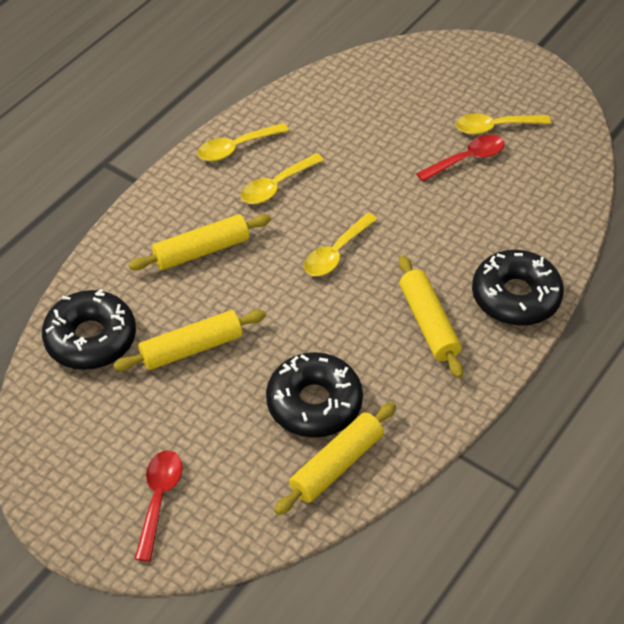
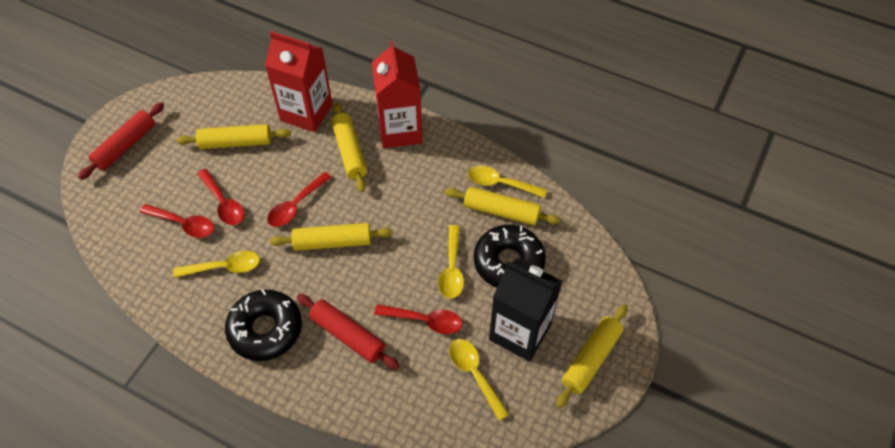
black carton: 0 -> 1
black donut: 3 -> 2
red carton: 0 -> 2
red rolling pin: 0 -> 2
red spoon: 2 -> 4
yellow rolling pin: 4 -> 5

